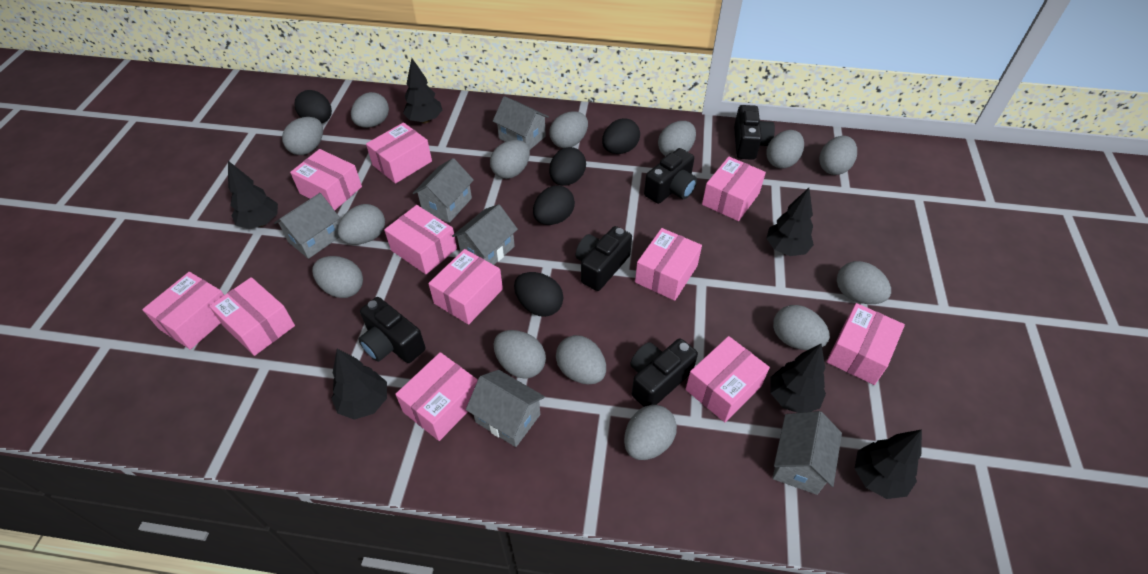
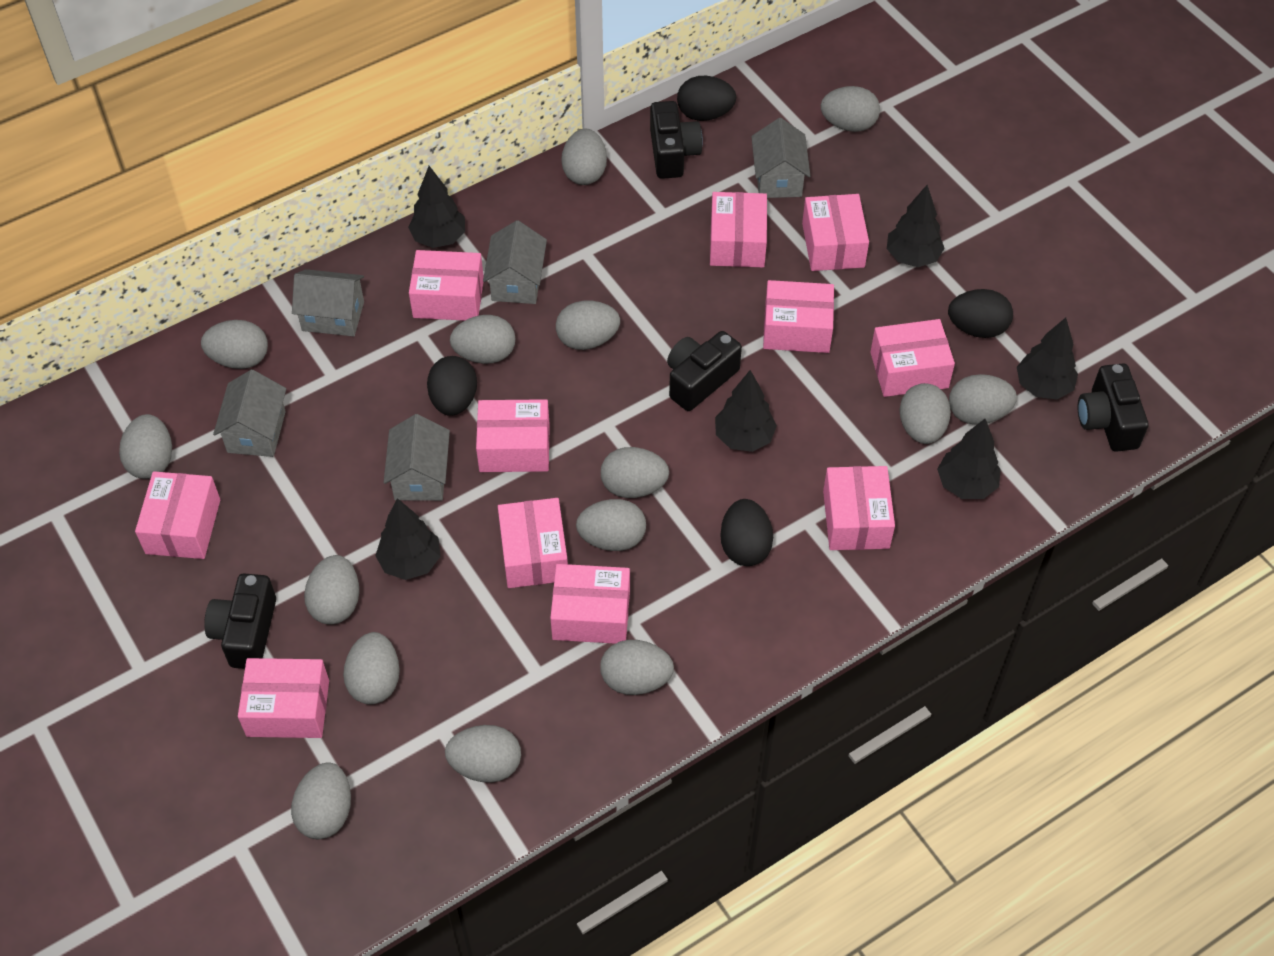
black camera: 5 -> 4
black egg: 5 -> 4
grey egg: 14 -> 15
grey house: 6 -> 5

